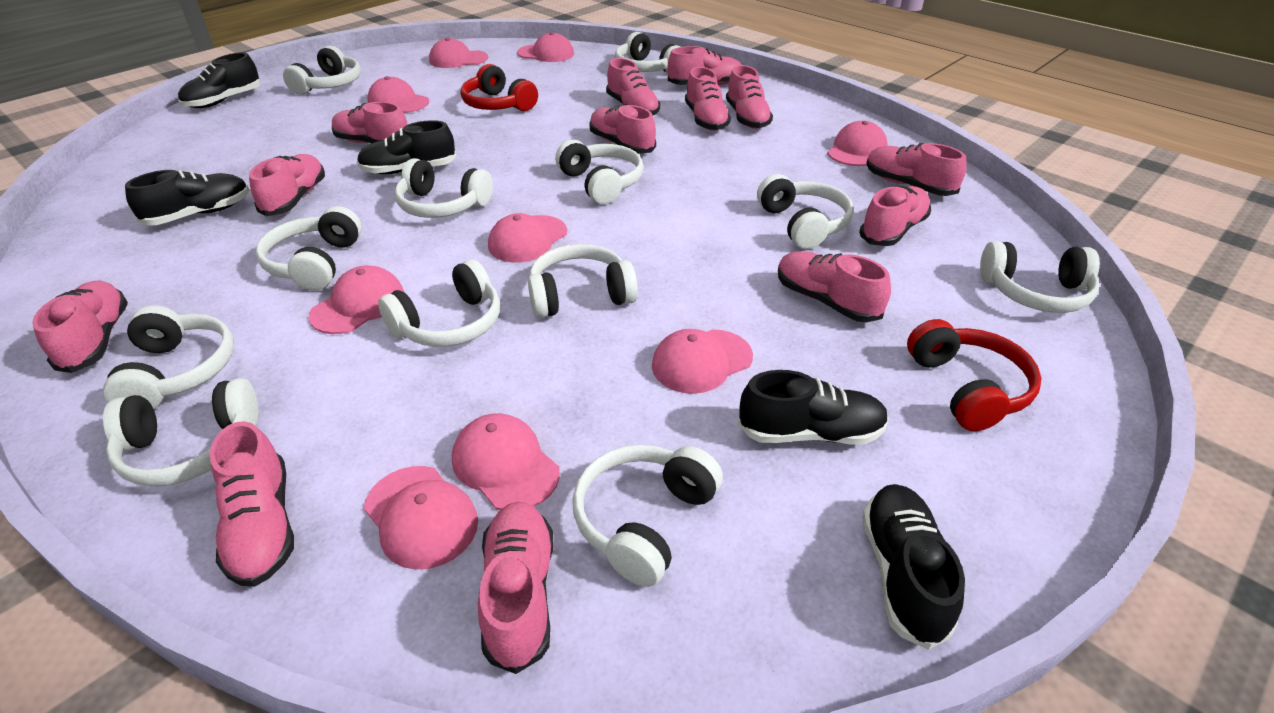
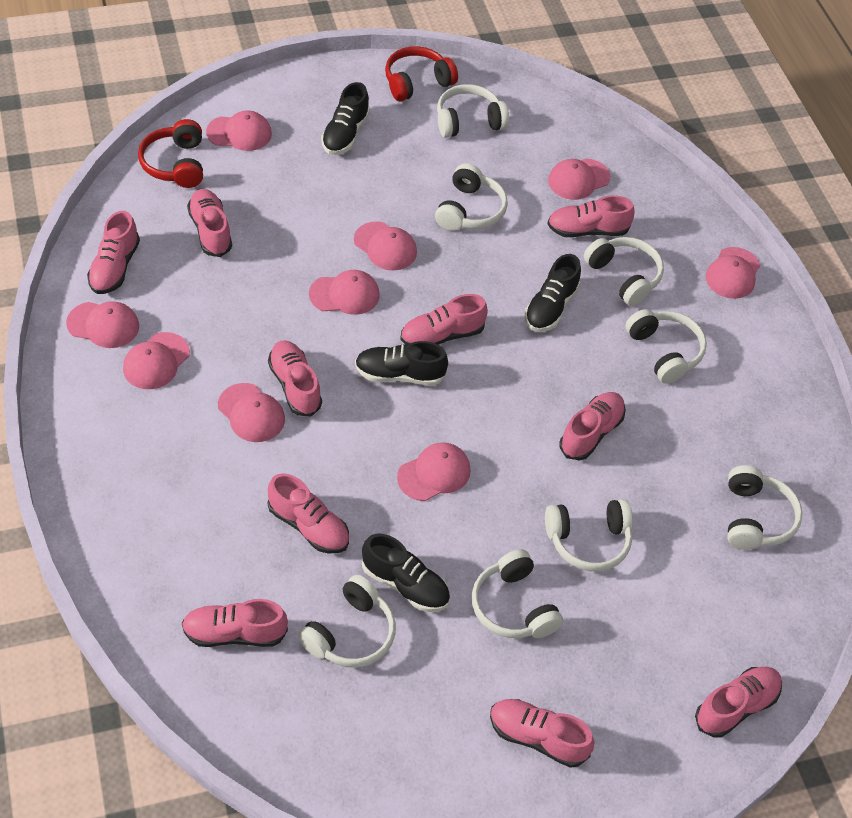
black shoe: 5 -> 4
pink shoe: 13 -> 10
white headphones: 12 -> 8

